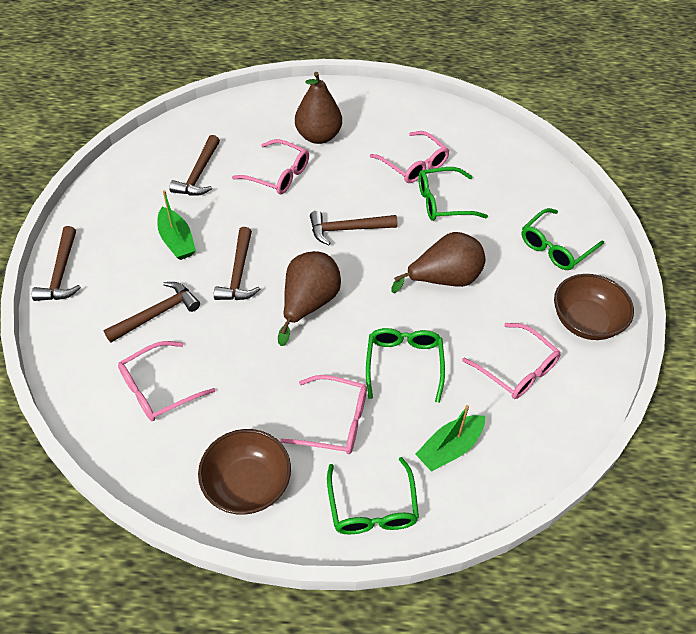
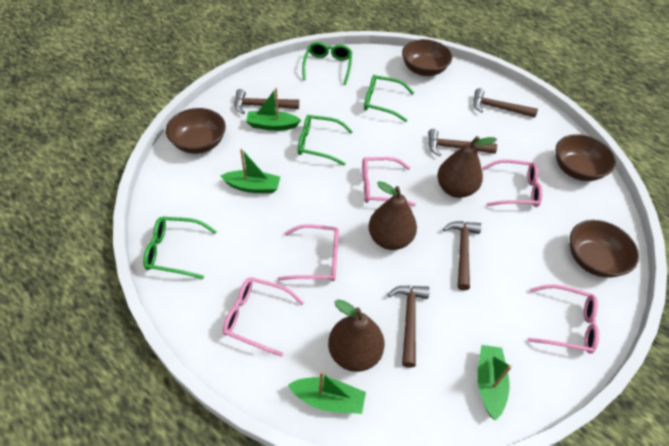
brown bowl: 2 -> 4
green boat: 2 -> 4

